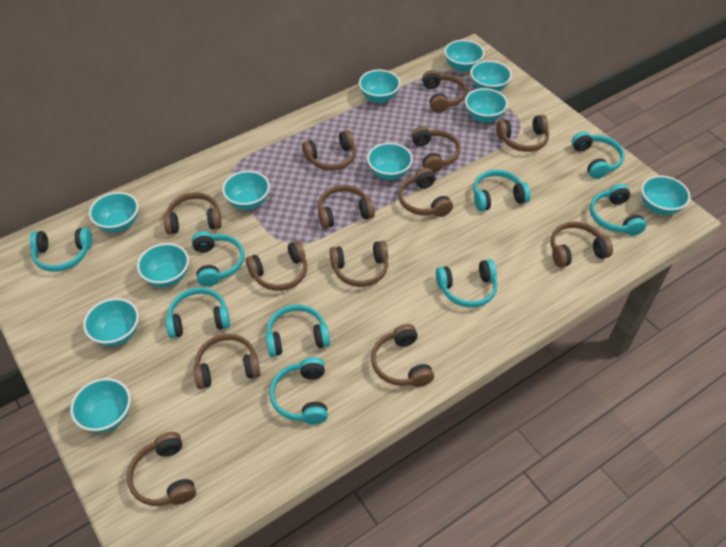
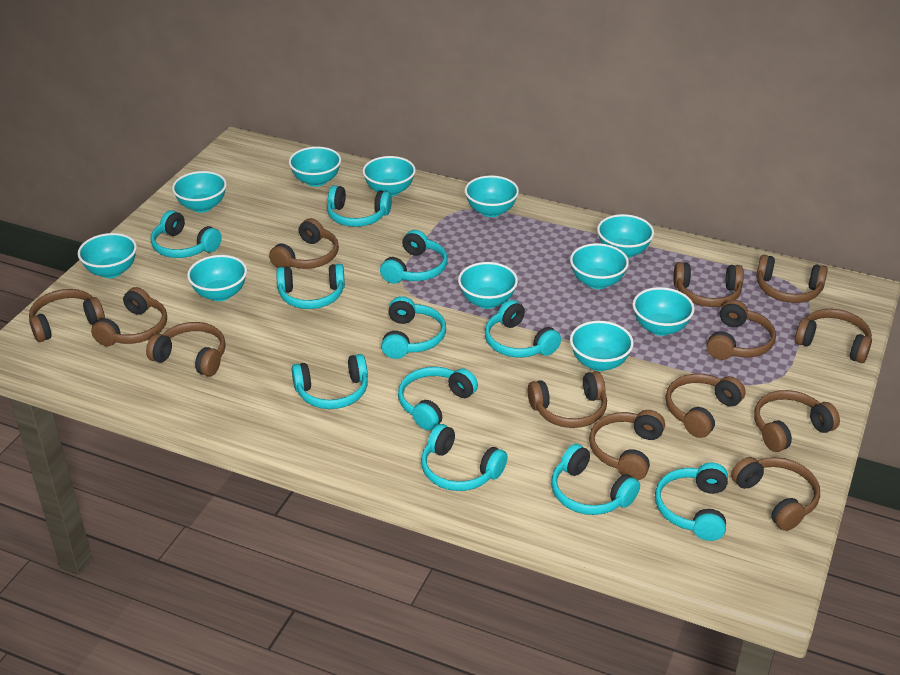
turquoise headphones: 9 -> 11

